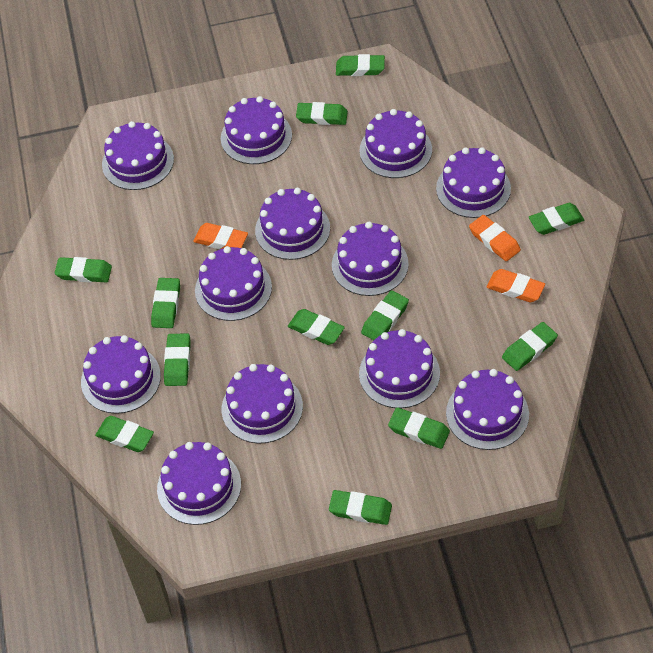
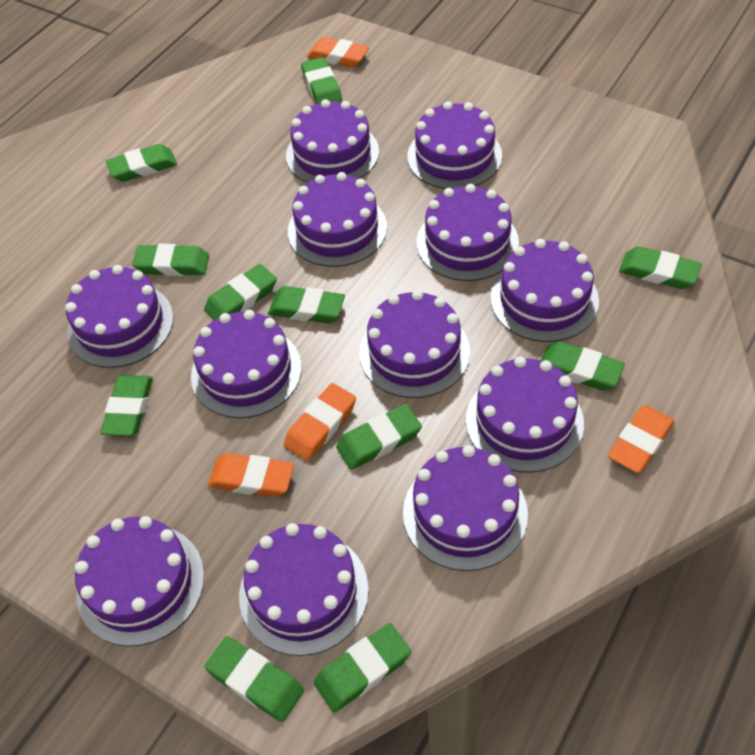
green eraser: 12 -> 11
orange eraser: 3 -> 4

